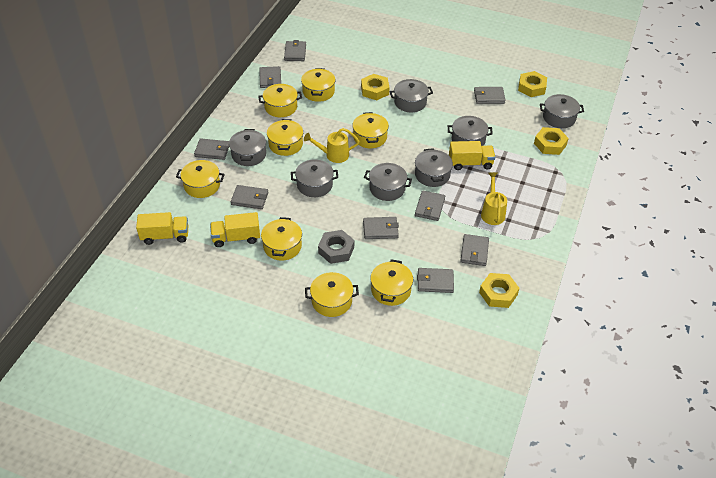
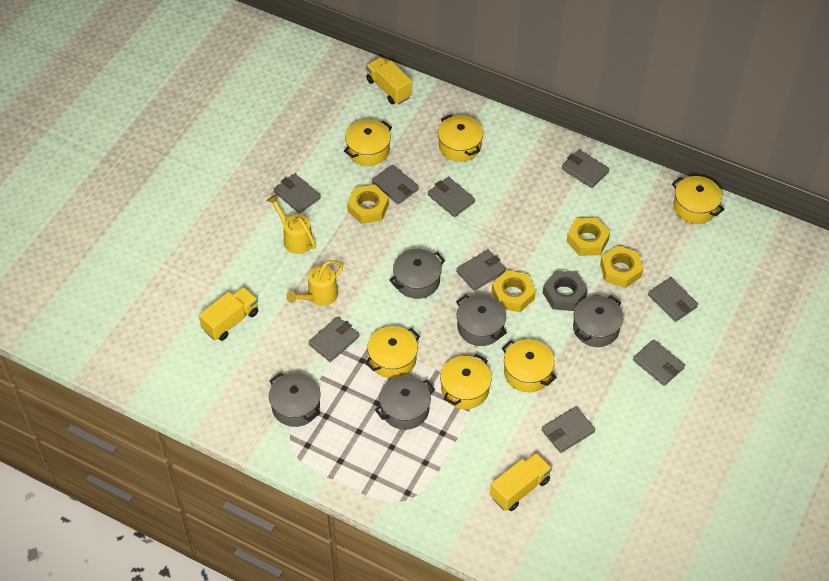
grey pot: 7 -> 5
yellow pot: 8 -> 6

